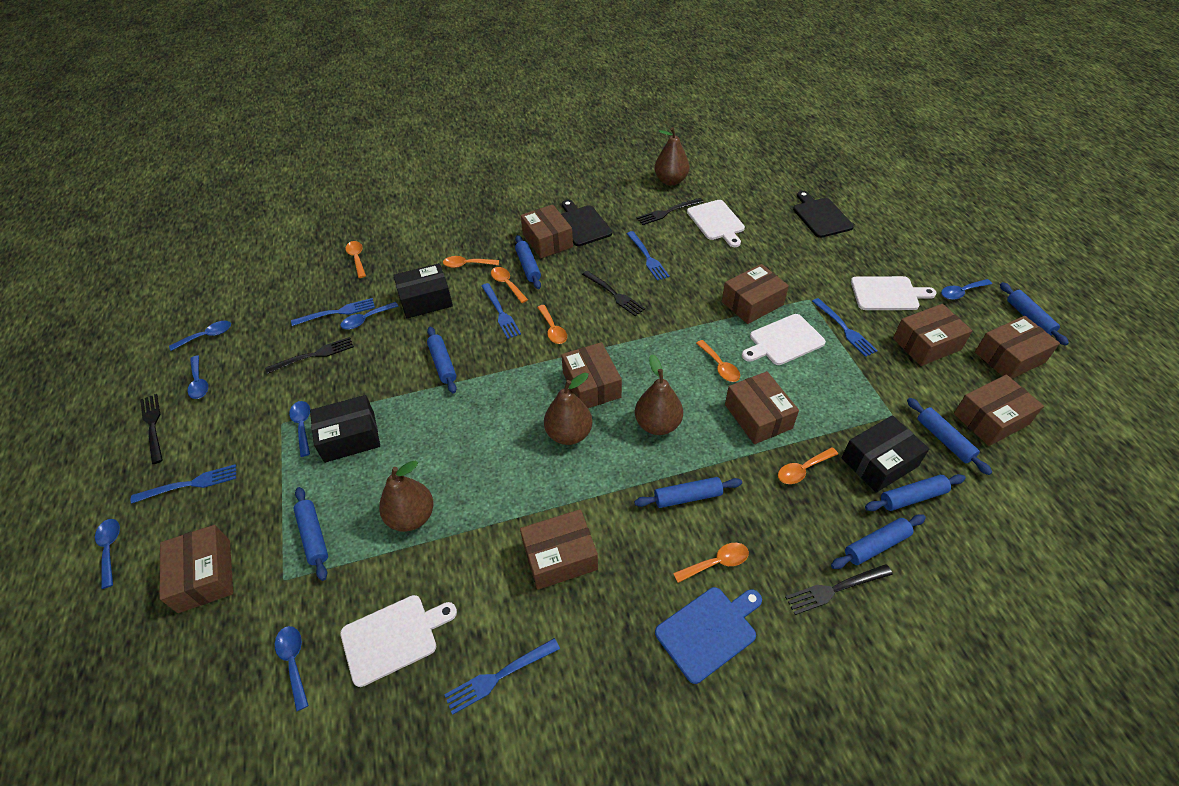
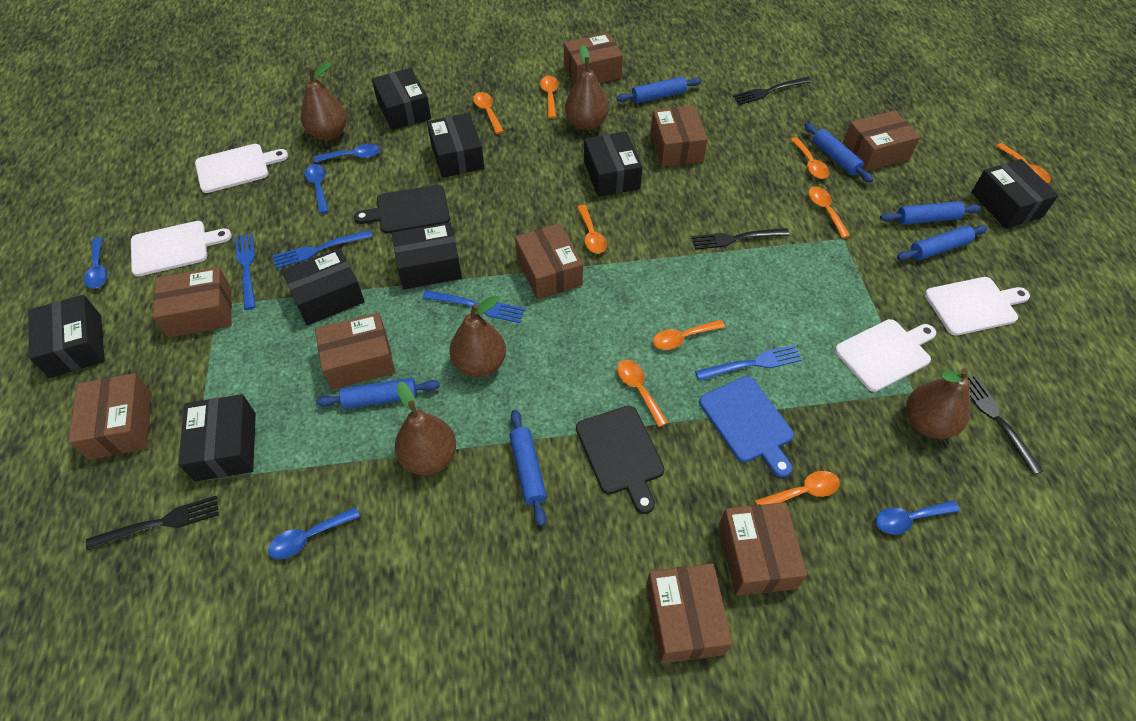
black box: 3 -> 8
black fork: 5 -> 4
blue fork: 6 -> 4
blue rolling pin: 8 -> 6
blue spoon: 7 -> 5
brown pear: 4 -> 5
orange spoon: 7 -> 9

